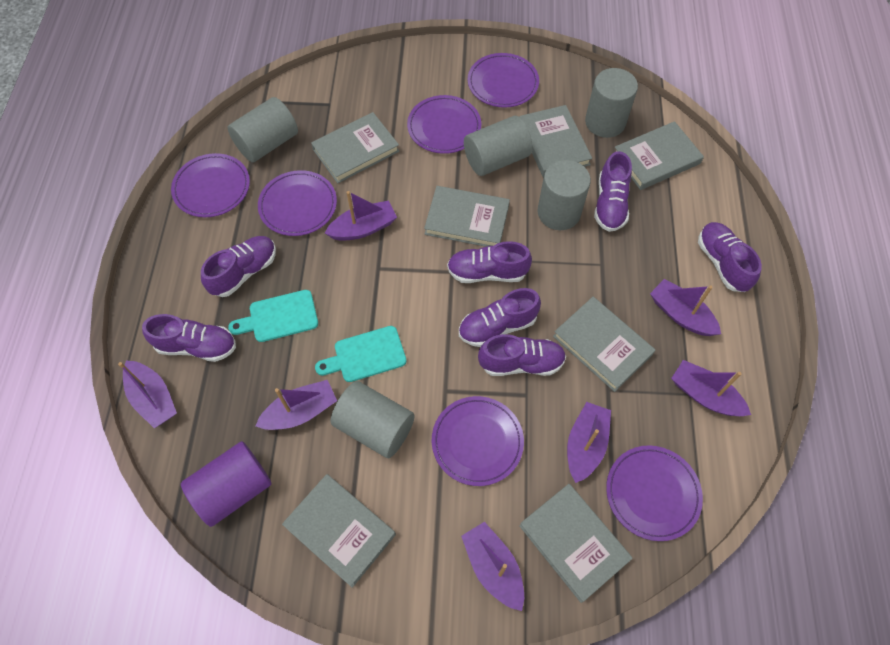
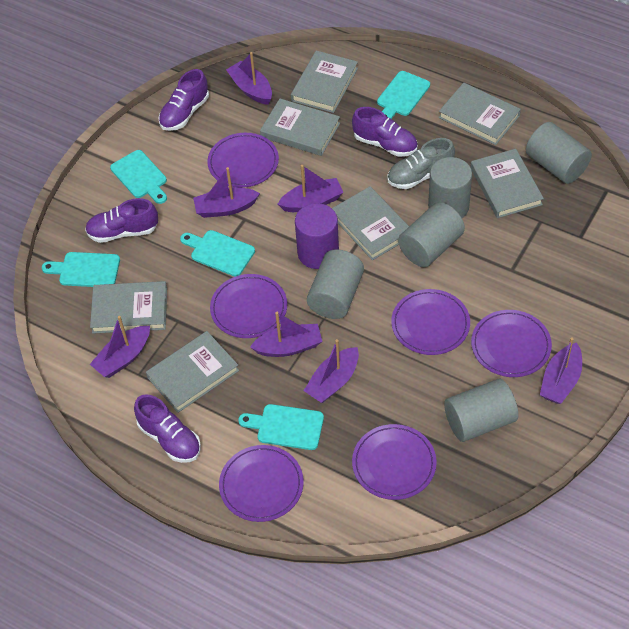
grey shoe: 0 -> 1
purple shoe: 7 -> 4
turquoise cutting board: 2 -> 5

